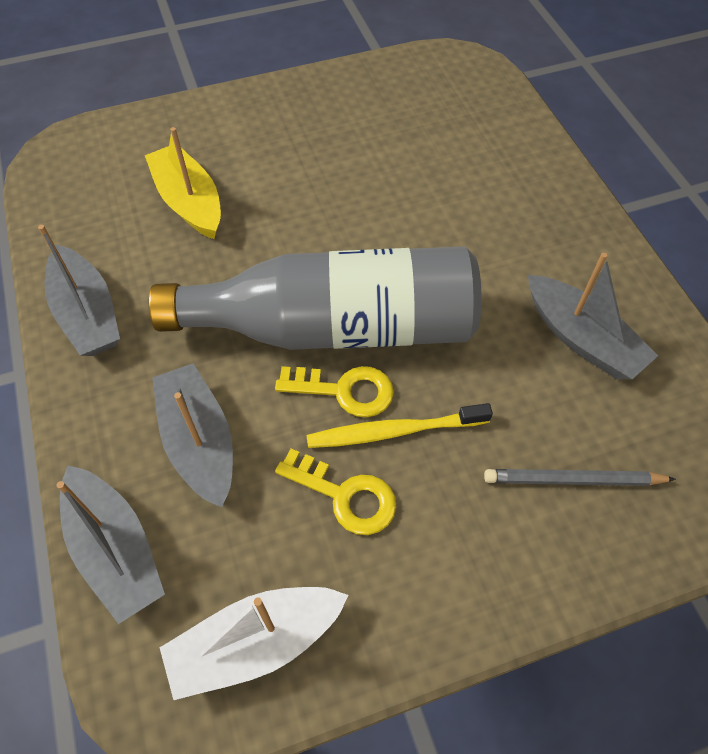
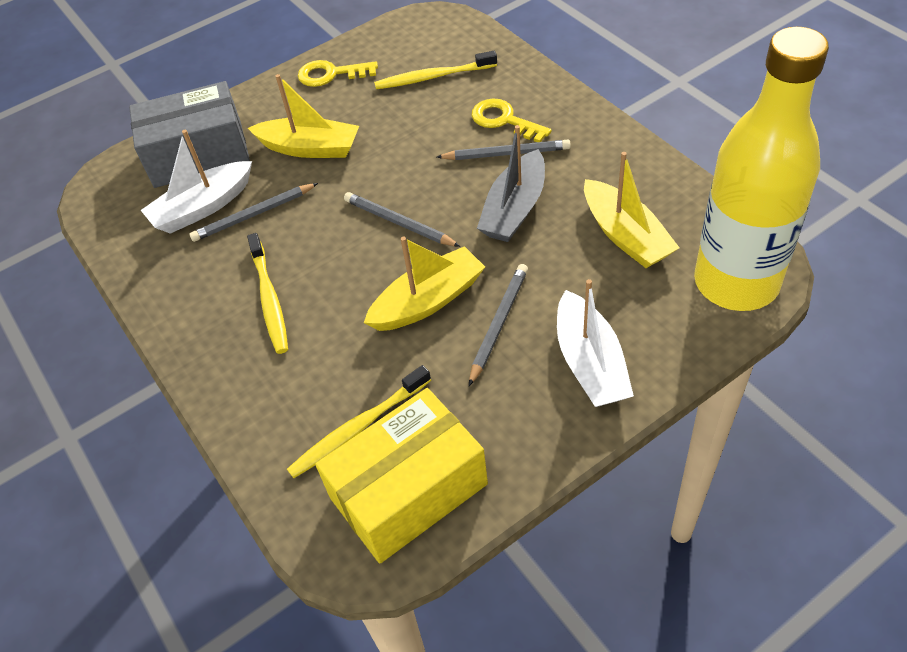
grey boat: 4 -> 1
grey bottle: 1 -> 0
grey box: 0 -> 1
grey pencil: 1 -> 4
white boat: 1 -> 2
yellow boat: 1 -> 3
yellow bottle: 0 -> 1
yellow box: 0 -> 1
yellow toothbrush: 1 -> 3

